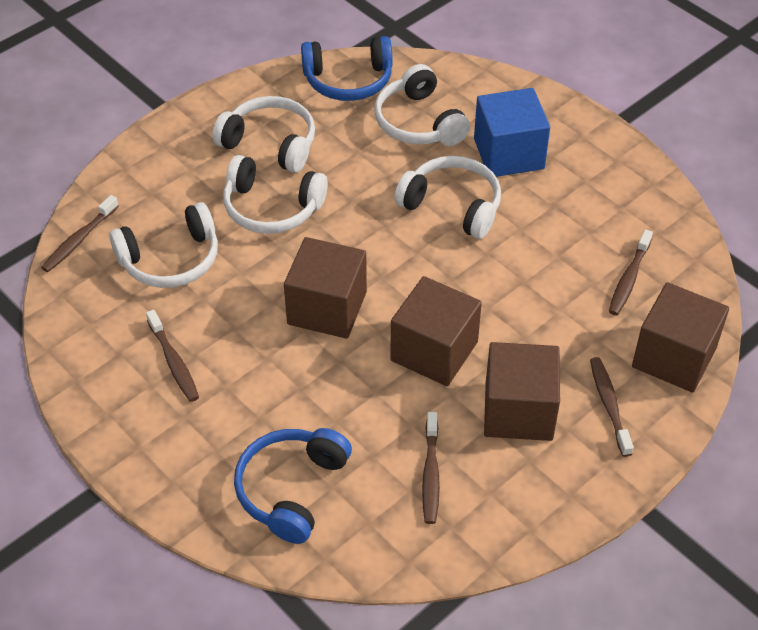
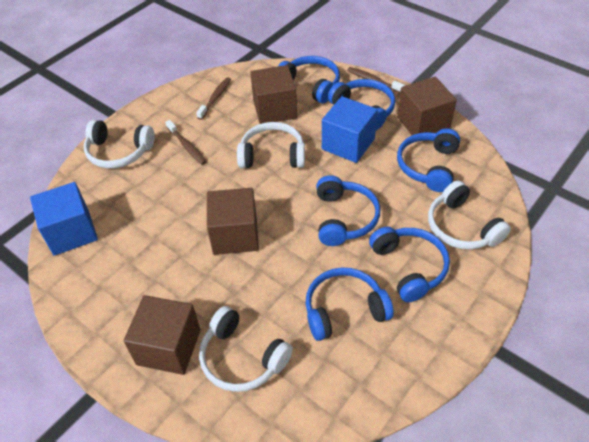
blue cube: 1 -> 2
blue headphones: 2 -> 6
brown toothbrush: 5 -> 3
white headphones: 5 -> 4

